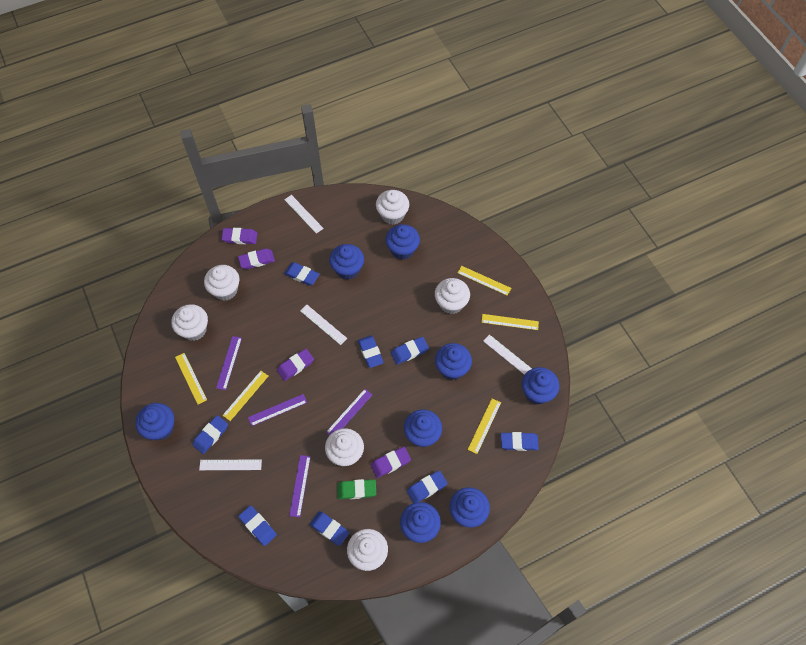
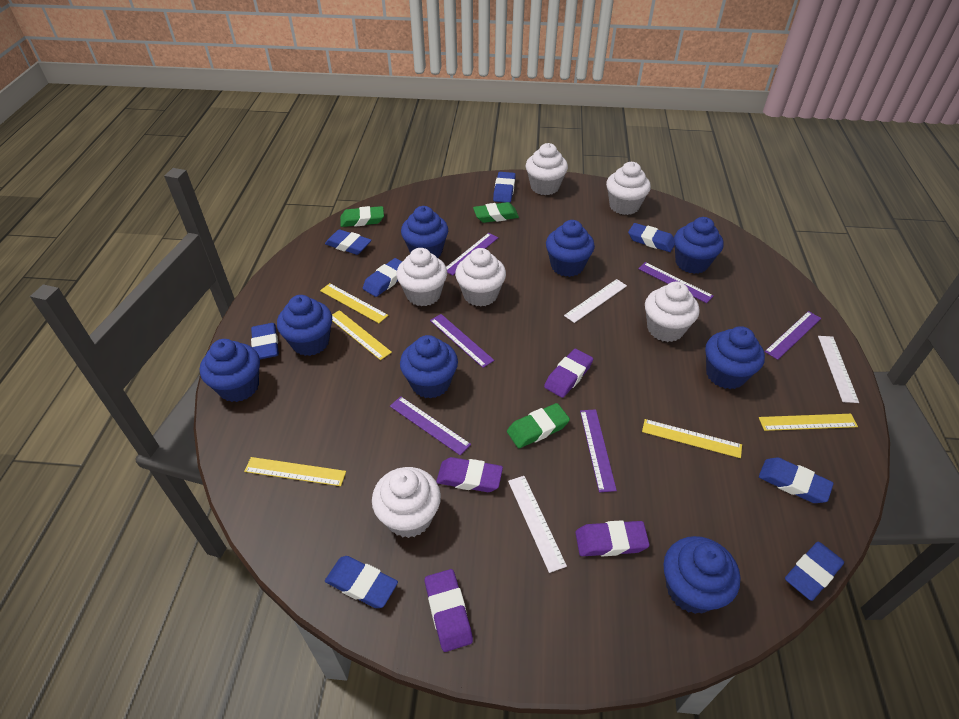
green eraser: 1 -> 3
purple ruler: 4 -> 6
white ruler: 4 -> 3

